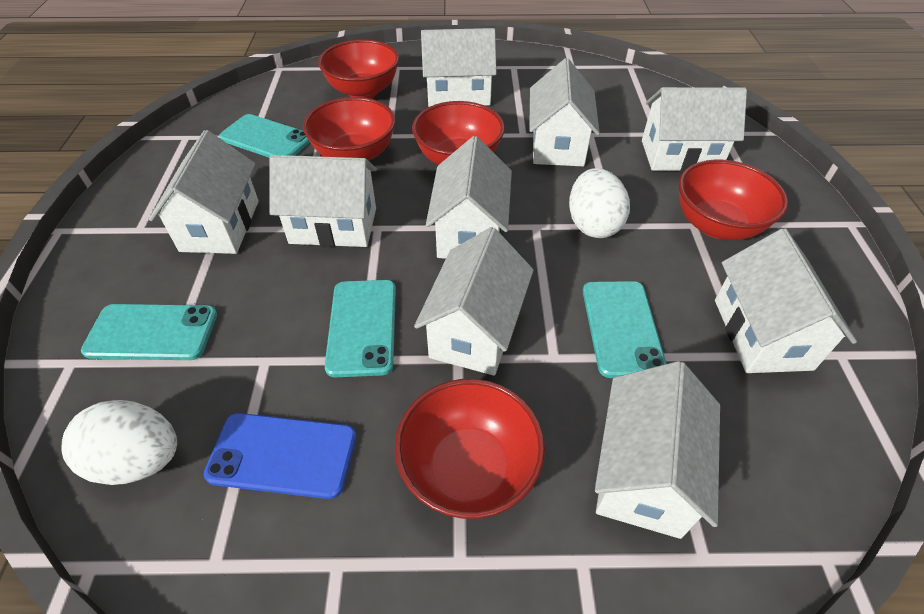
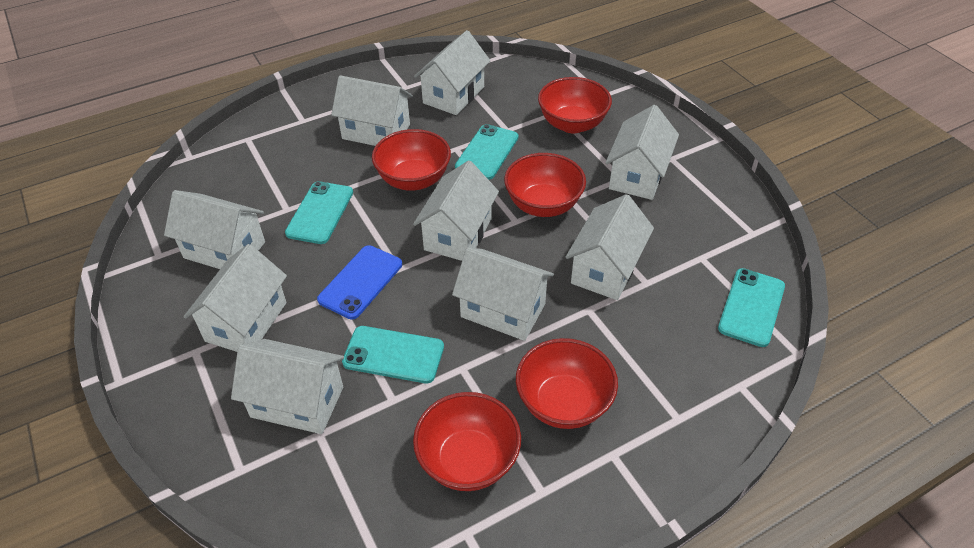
white egg: 2 -> 0

